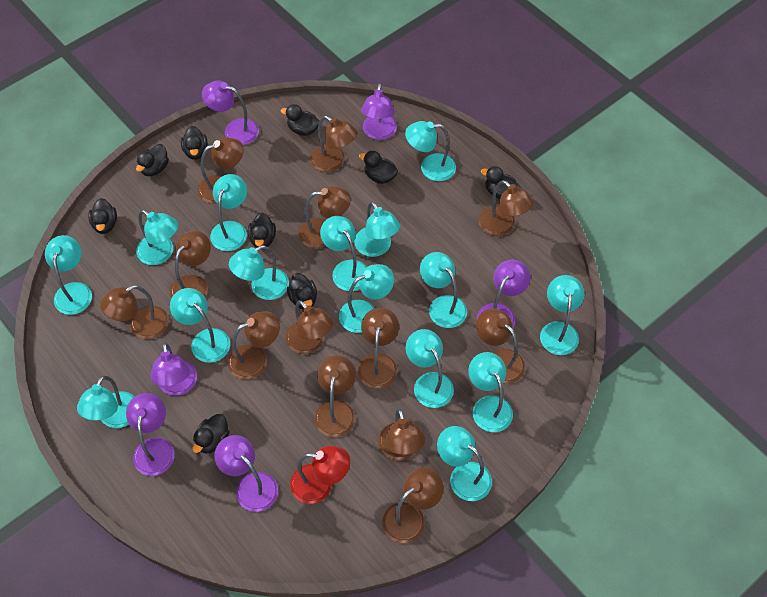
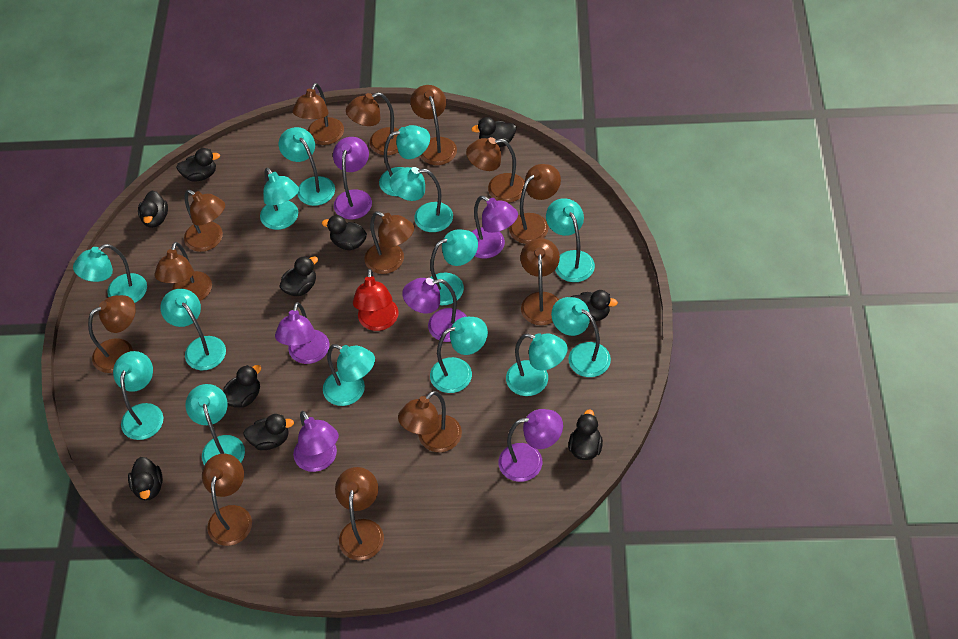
black duck: 9 -> 10
turquoise lamp: 15 -> 14

